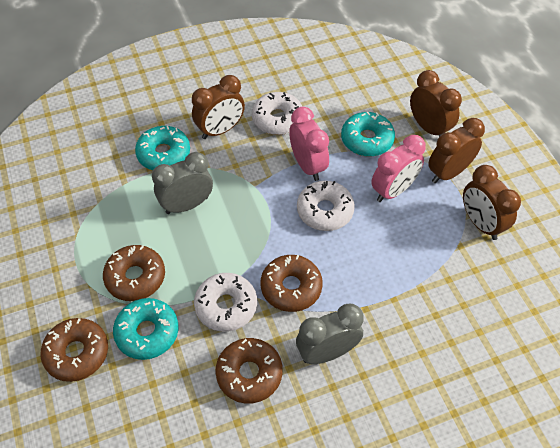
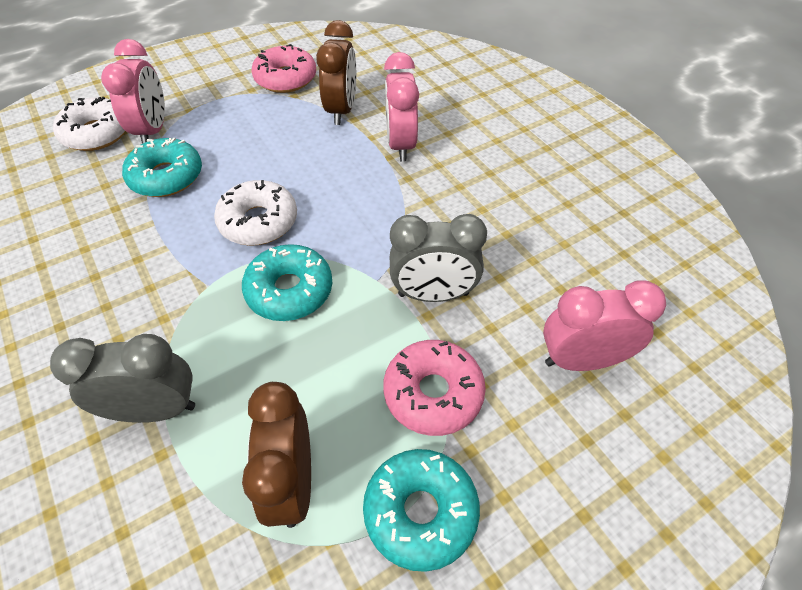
brown clock: 4 -> 2
brown donut: 4 -> 0
pink clock: 2 -> 3
pink donut: 0 -> 2
white donut: 3 -> 2

